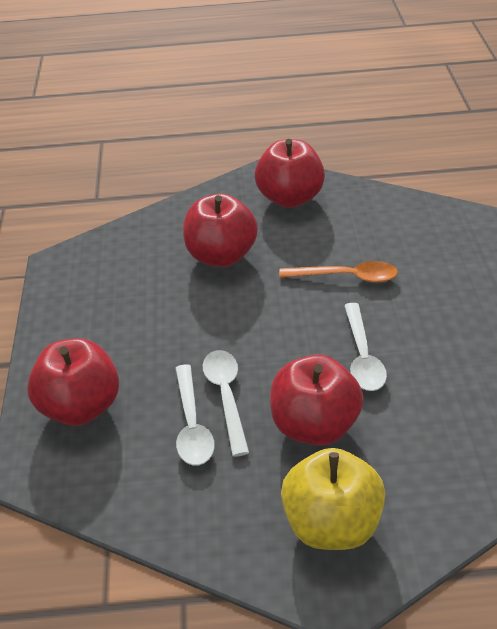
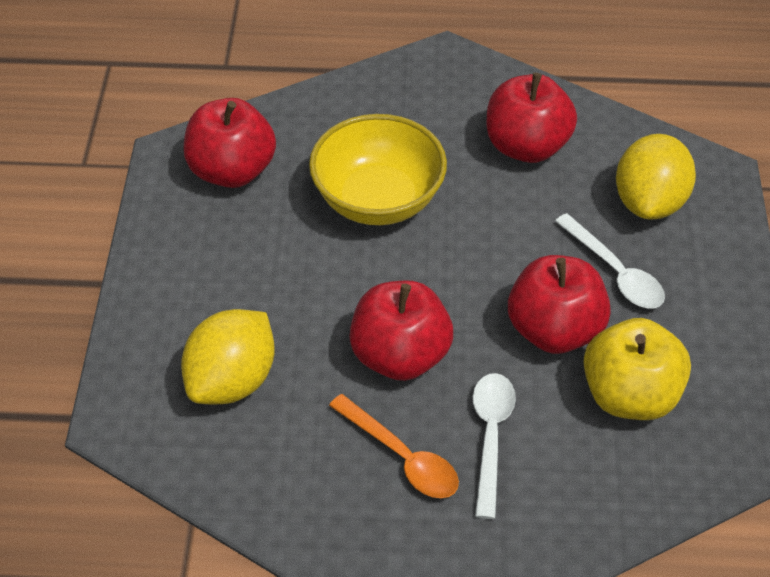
white spoon: 3 -> 2
yellow bowl: 0 -> 1
yellow lemon: 0 -> 2

